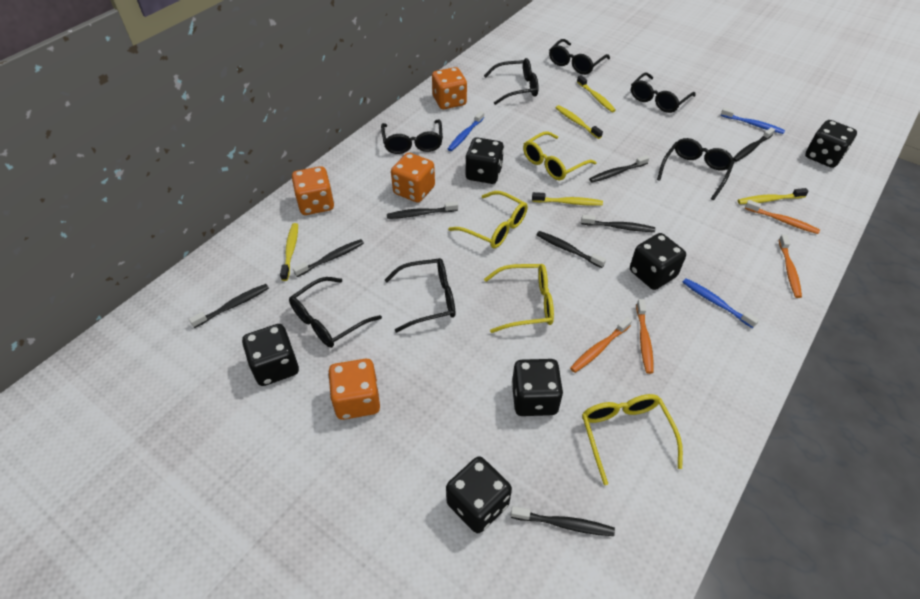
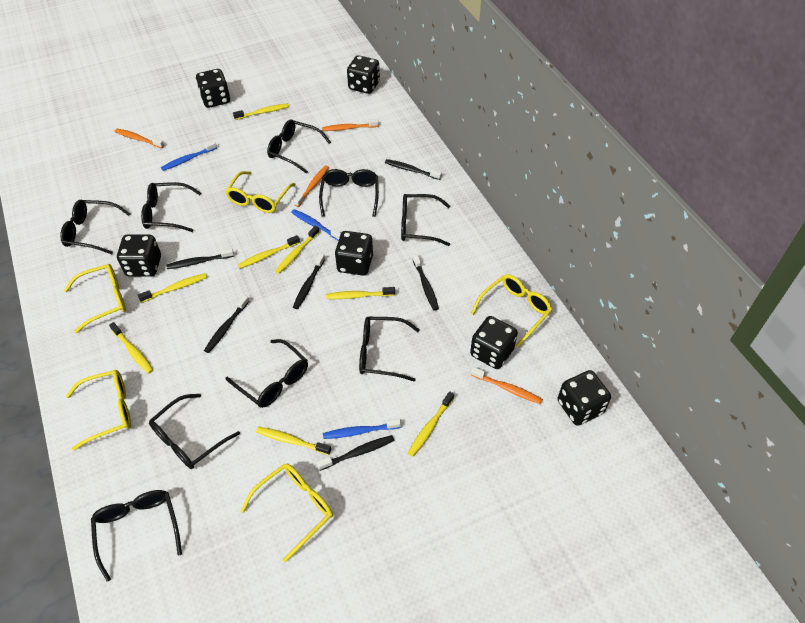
black glasses: 7 -> 9
black toothbrush: 8 -> 6
orange dice: 4 -> 0
yellow glasses: 4 -> 5
yellow toothbrush: 5 -> 8

